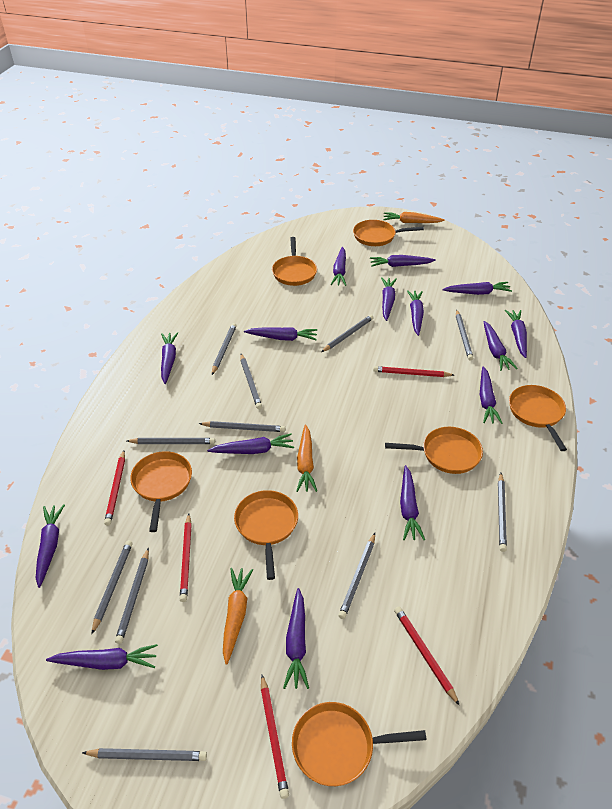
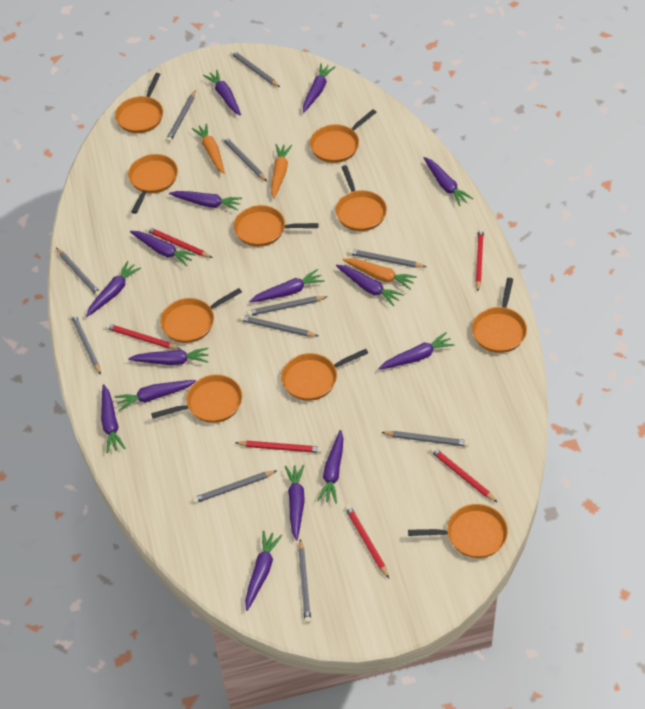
orange pan: 7 -> 10
red pencil: 5 -> 6

